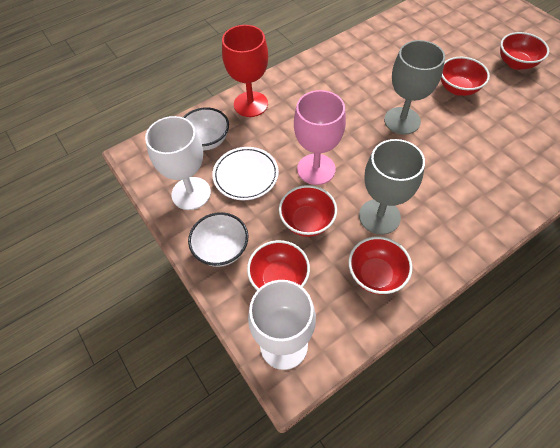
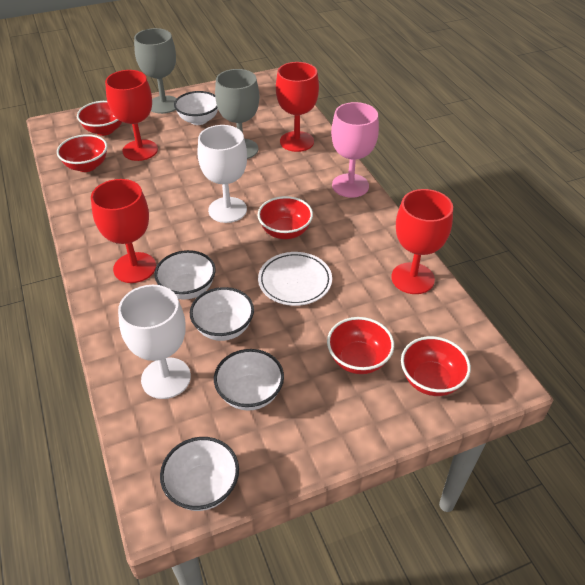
red goblet: 1 -> 4
white bowl: 2 -> 5

